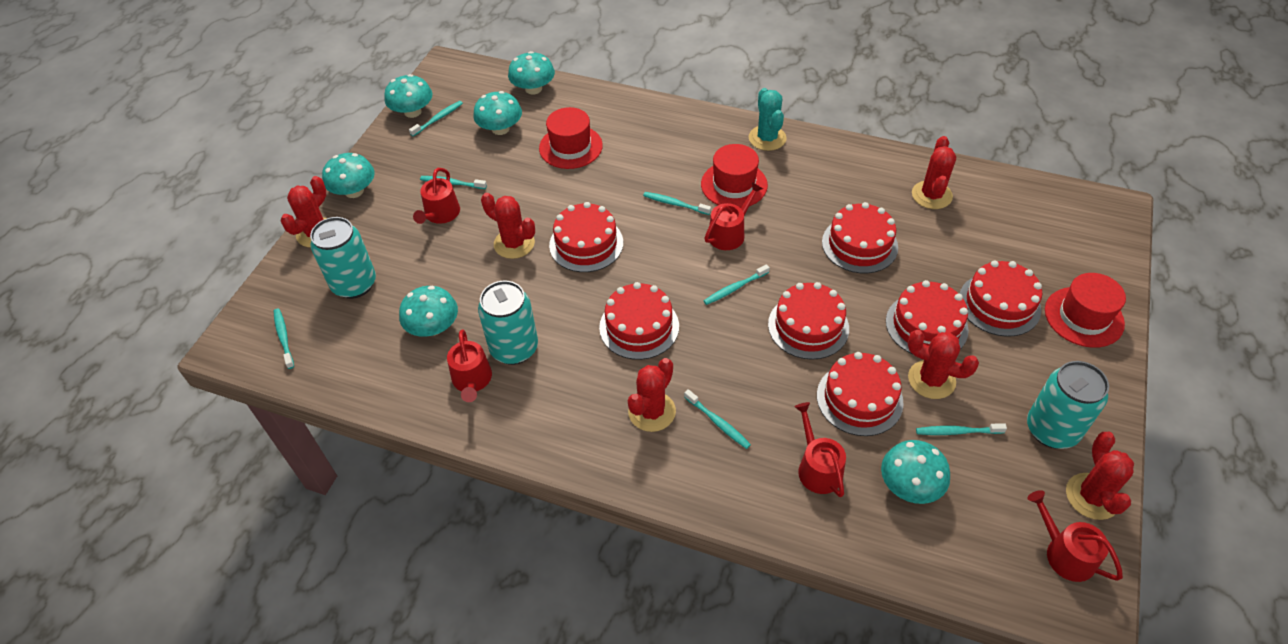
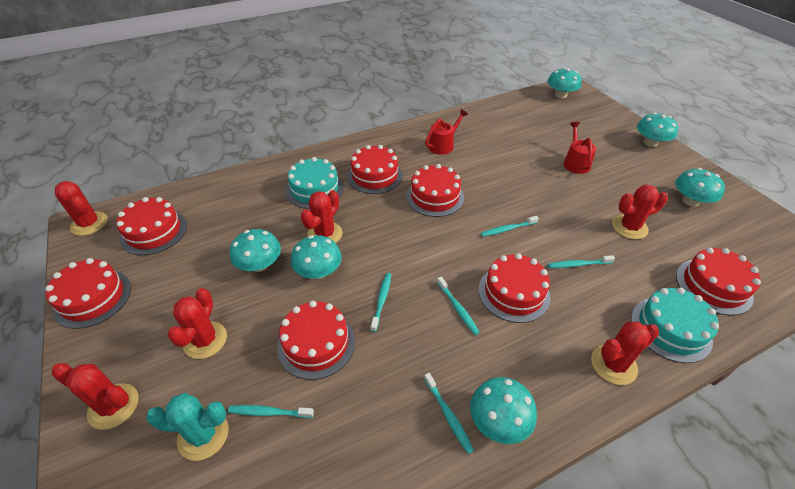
red hat: 3 -> 0
red watering can: 5 -> 2
turquoise cake: 0 -> 2
turquoise can: 3 -> 0
turquoise toothbrush: 7 -> 6

